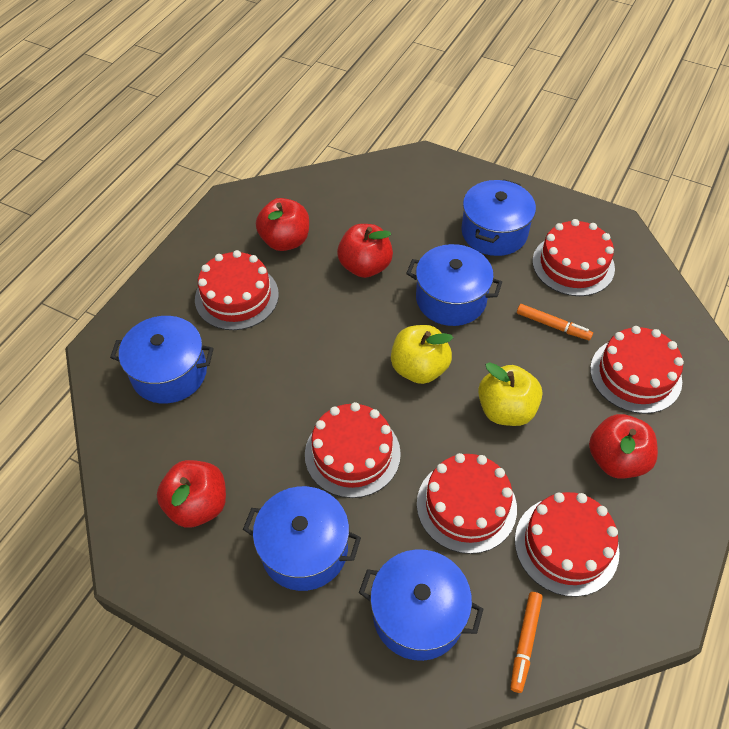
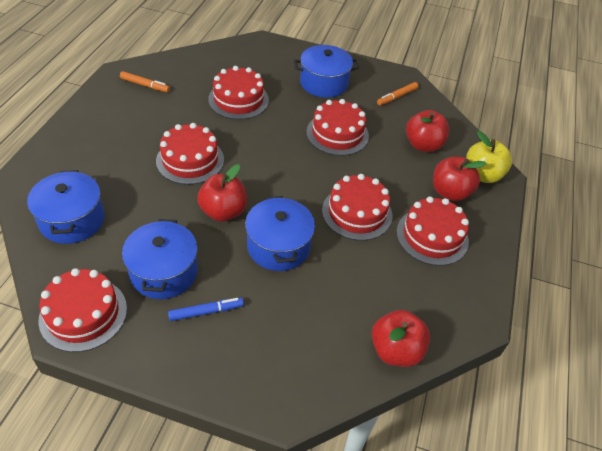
blue marker: 0 -> 1
blue pot: 5 -> 4
yellow apple: 2 -> 1

